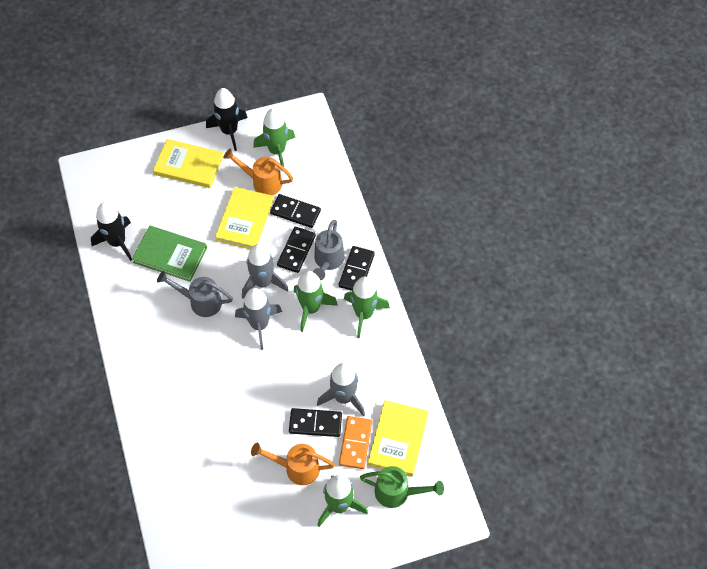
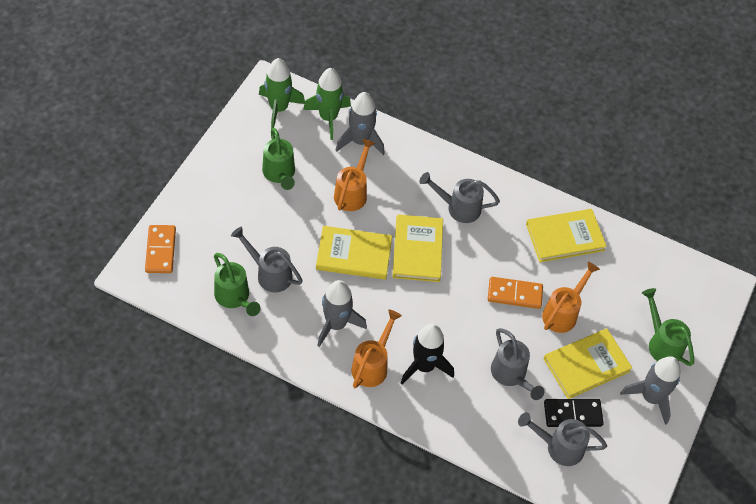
black domino: 4 -> 1
black rocket: 2 -> 1
green book: 1 -> 0
green rocket: 4 -> 2
green watering can: 1 -> 3
grey watering can: 2 -> 4
orange domino: 1 -> 2
orange watering can: 2 -> 3
yellow book: 3 -> 4

